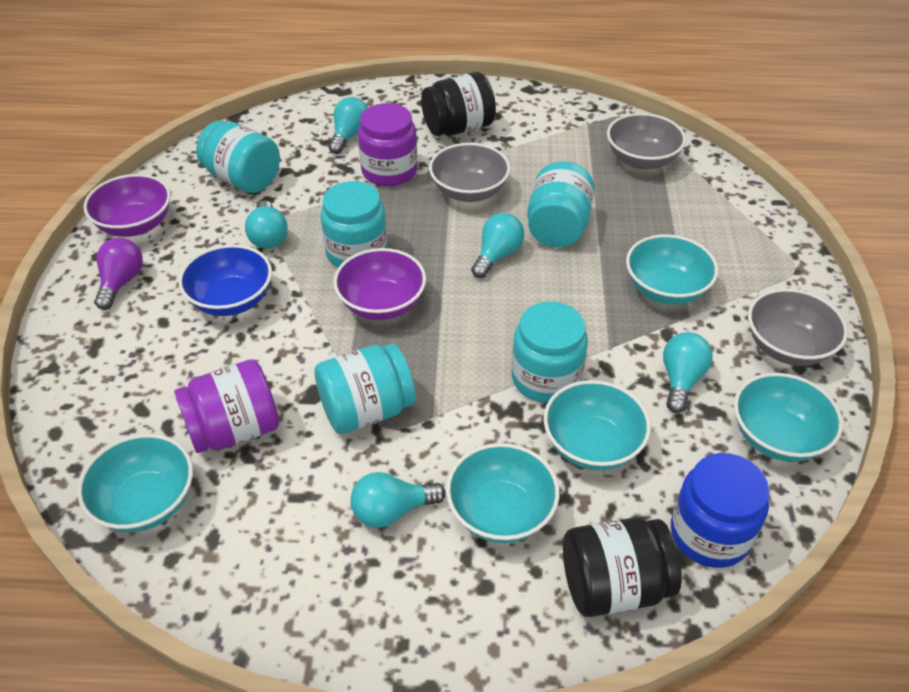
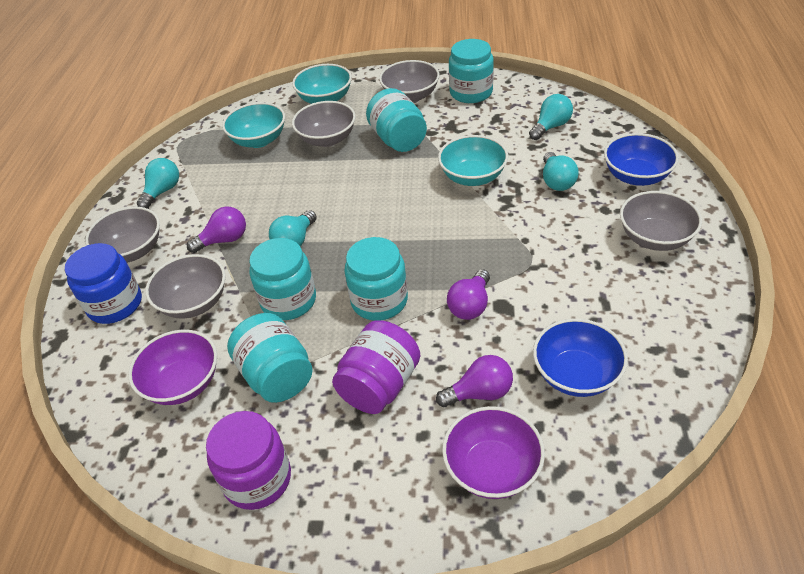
black jar: 2 -> 0
blue bowl: 1 -> 2
grey bowl: 3 -> 5
purple light bulb: 1 -> 3
turquoise bowl: 5 -> 3
turquoise light bulb: 5 -> 4

